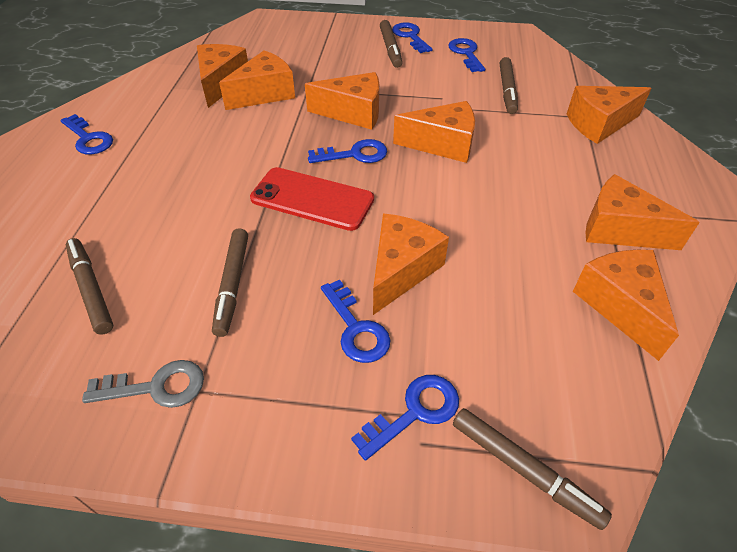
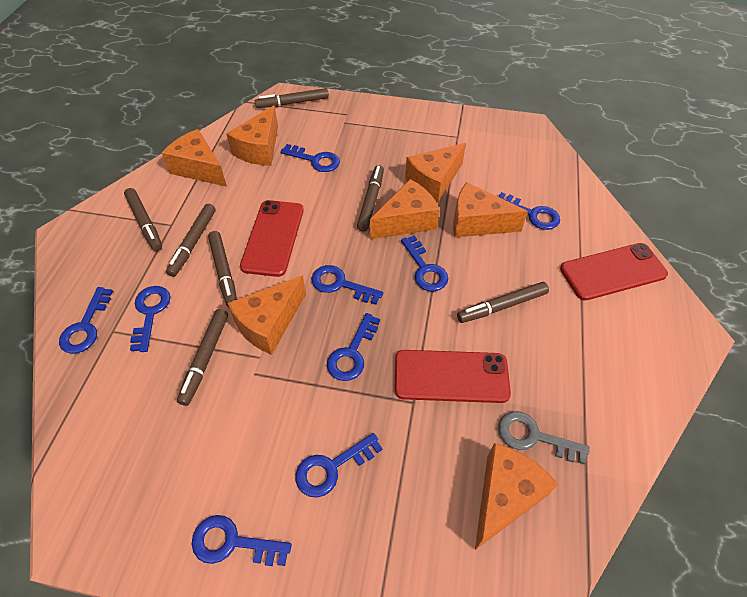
blue key: 6 -> 9
brown marker: 5 -> 7
orange cheese: 8 -> 7
red phone: 1 -> 3

